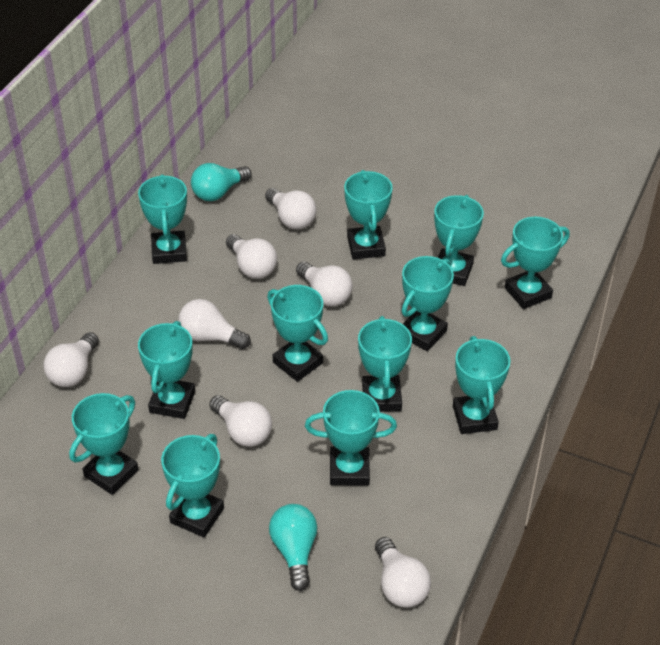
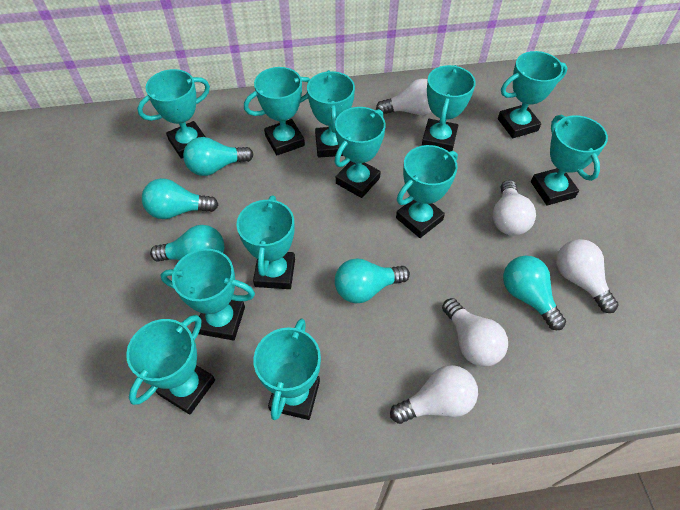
turquoise light bulb: 2 -> 5
white light bulb: 7 -> 5

